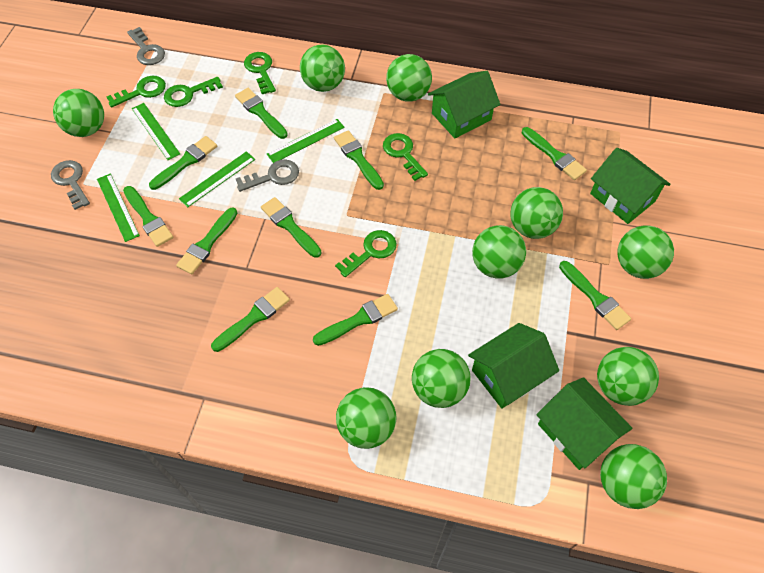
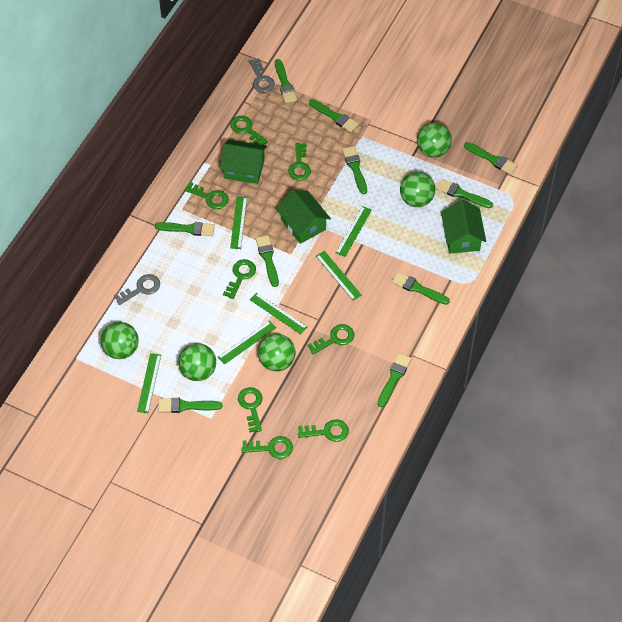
green ball: 10 -> 5
green house: 4 -> 3
green key: 5 -> 8
green ruler: 4 -> 6
grey key: 3 -> 2

